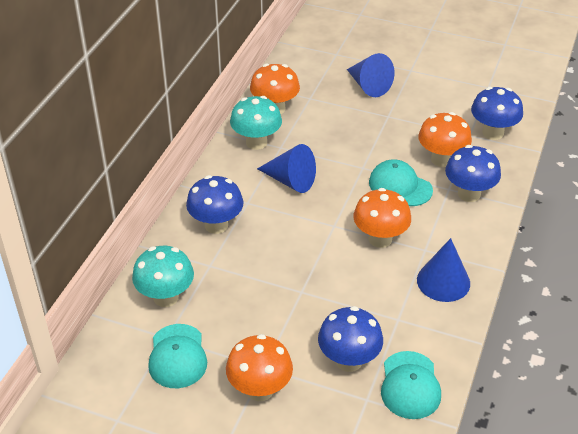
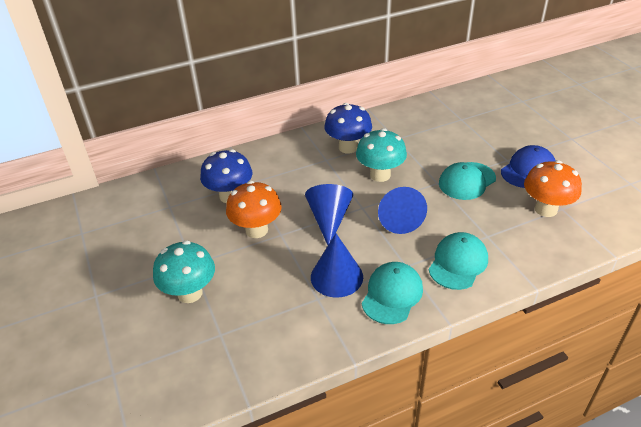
blue cap: 0 -> 1
blue mushroom: 4 -> 2
orange mushroom: 4 -> 2

